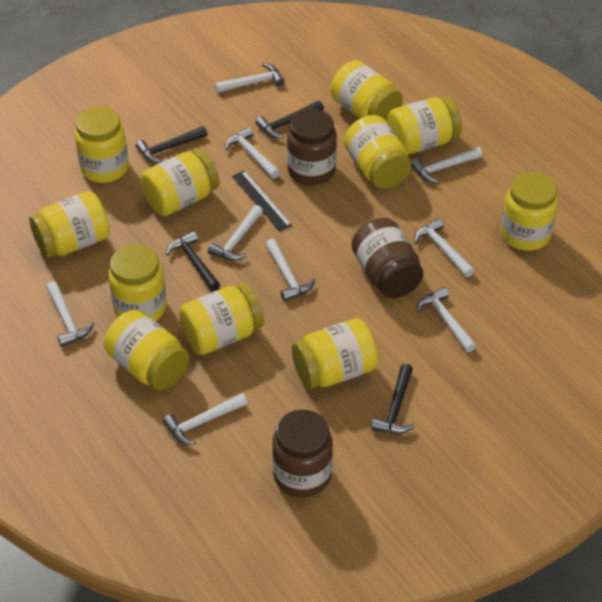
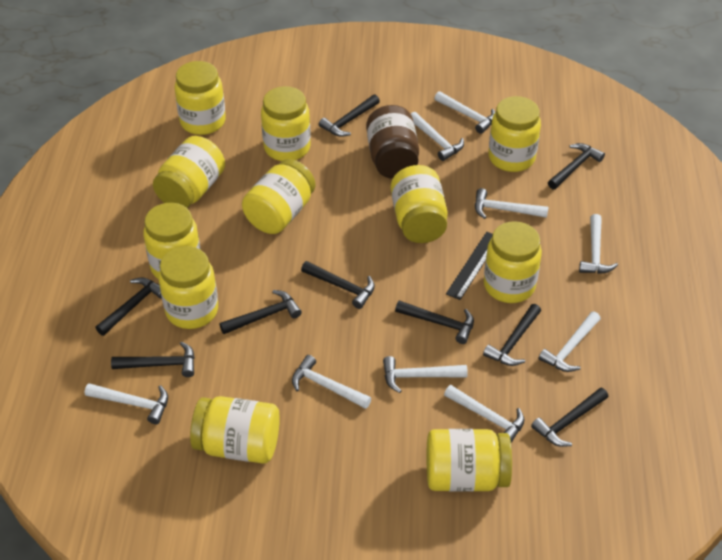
black hammer: 4 -> 9
brown jar: 3 -> 1

